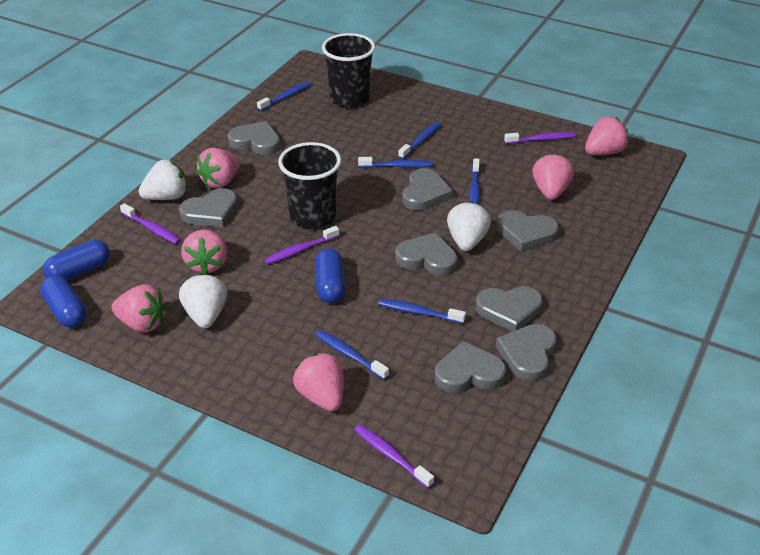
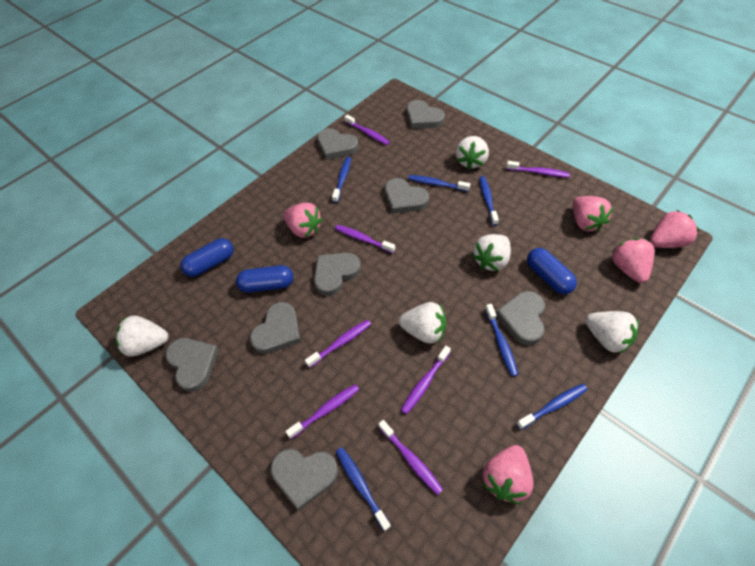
black cup: 2 -> 0
pink strawberry: 6 -> 5
purple toothbrush: 4 -> 7
white strawberry: 3 -> 5

